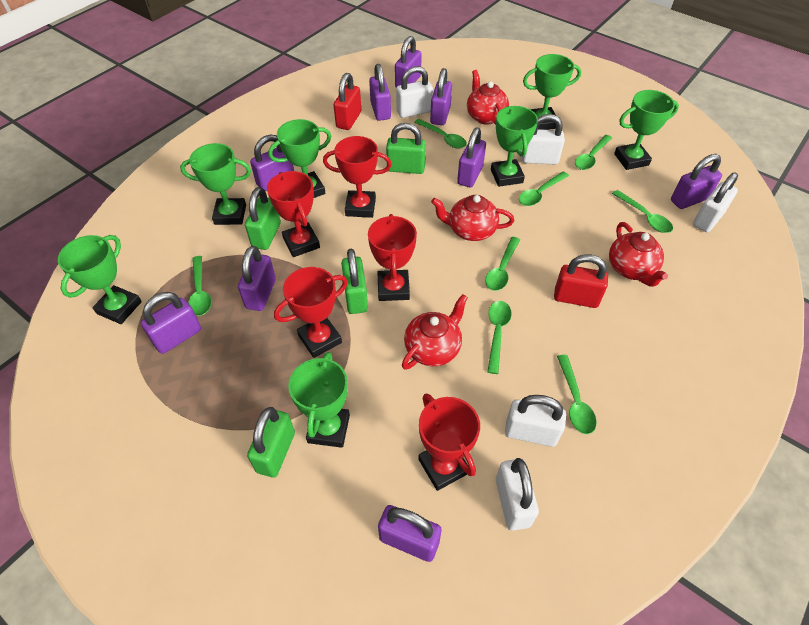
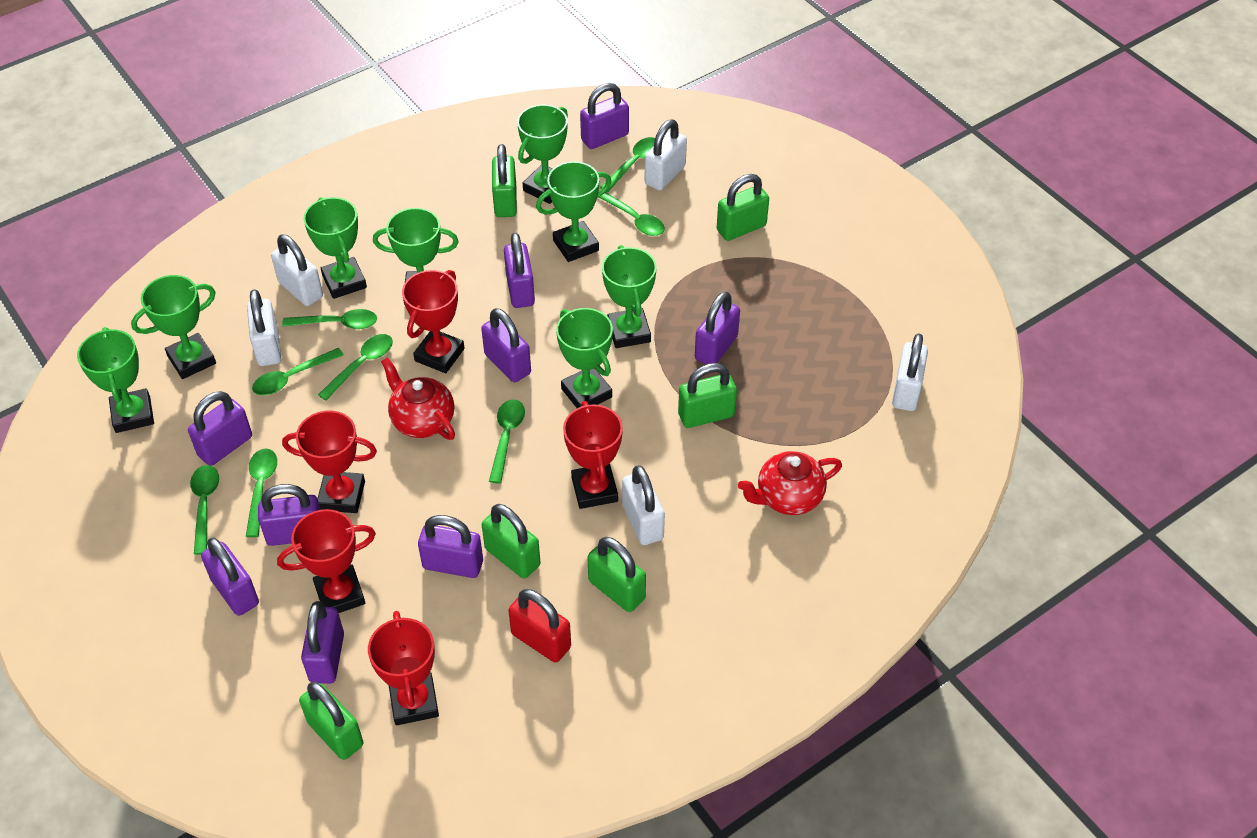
green padlock: 4 -> 6
green trophy: 7 -> 8
red padlock: 2 -> 1
red teapot: 4 -> 2

